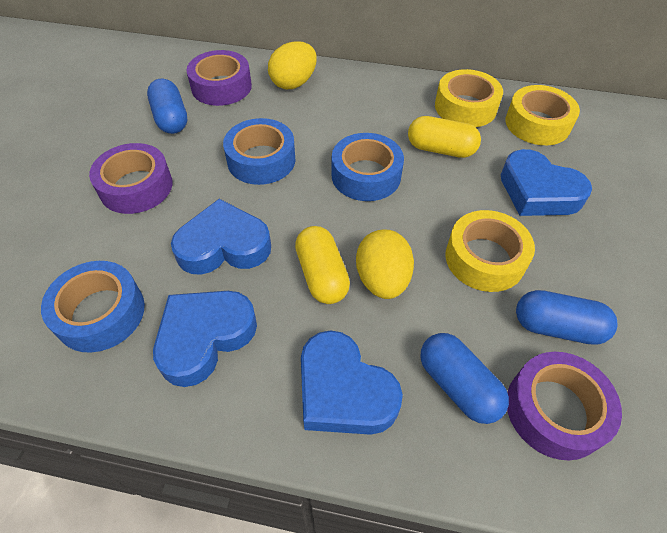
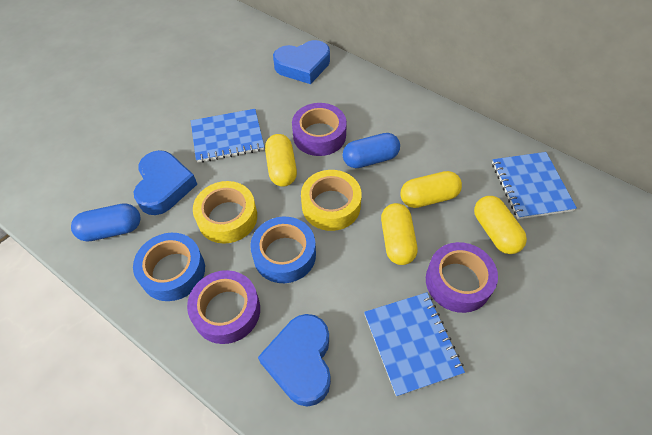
blue capsule: 3 -> 2
blue heart: 4 -> 3
blue notebook: 0 -> 3
blue tape: 3 -> 2
yellow capsule: 2 -> 4
yellow egg: 2 -> 0
yellow tape: 3 -> 2

